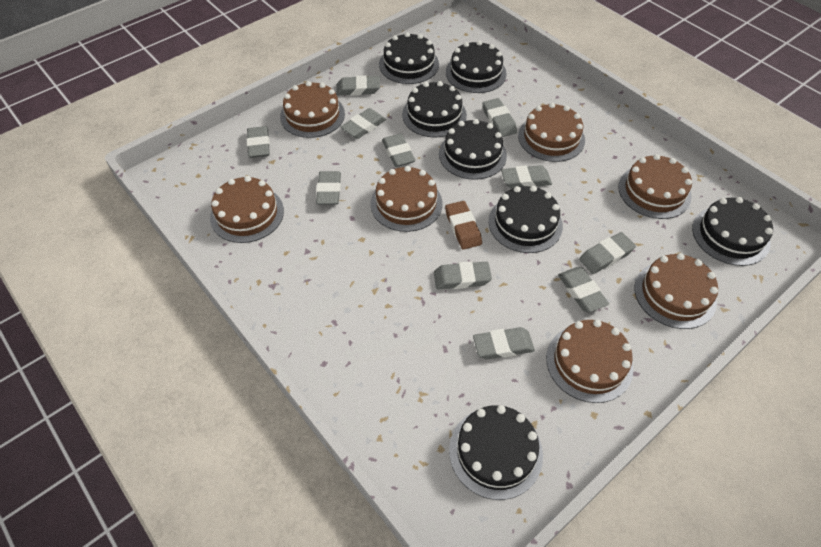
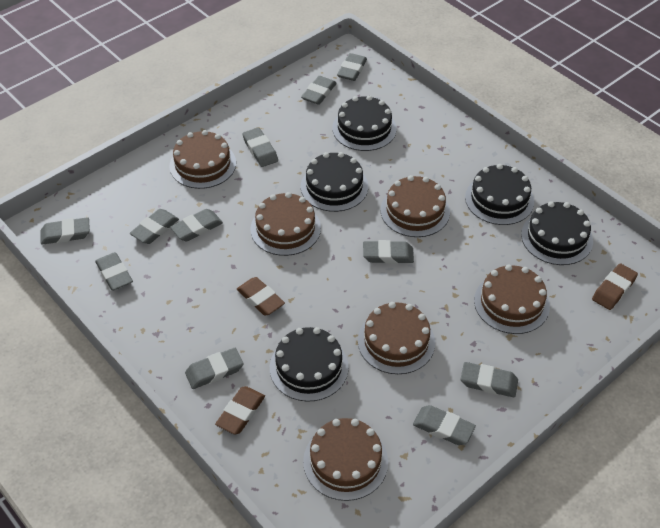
black cake: 7 -> 5
brown cake: 7 -> 6
brown eraser: 1 -> 3

